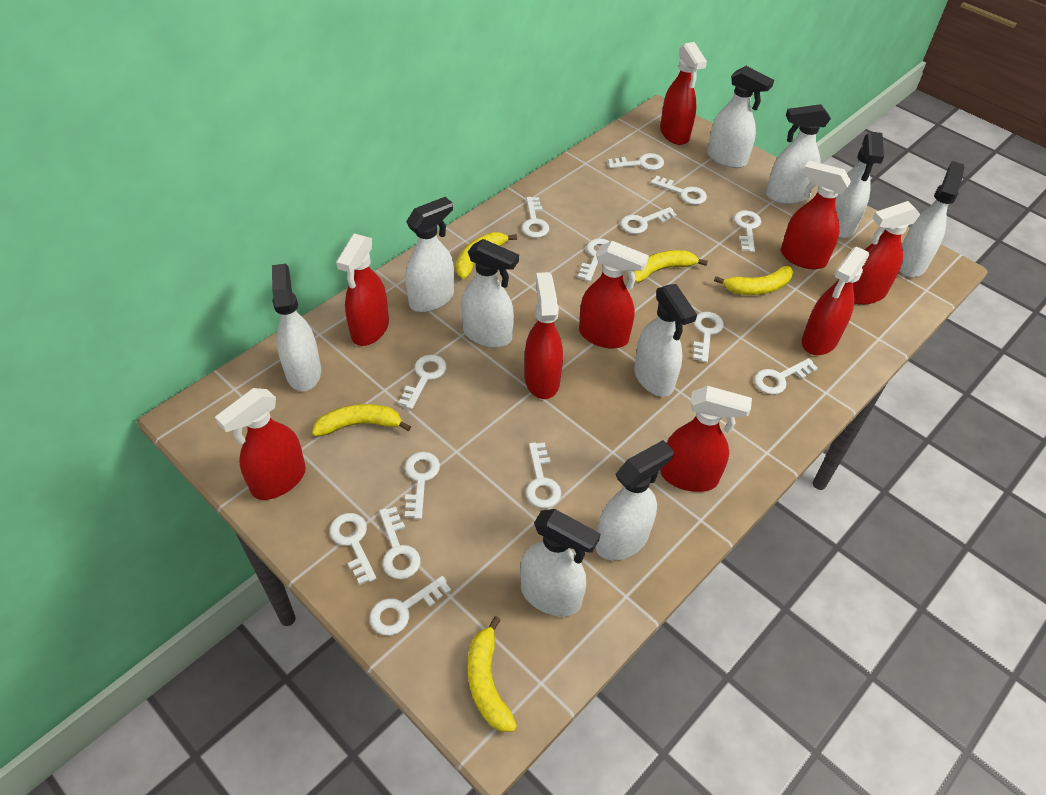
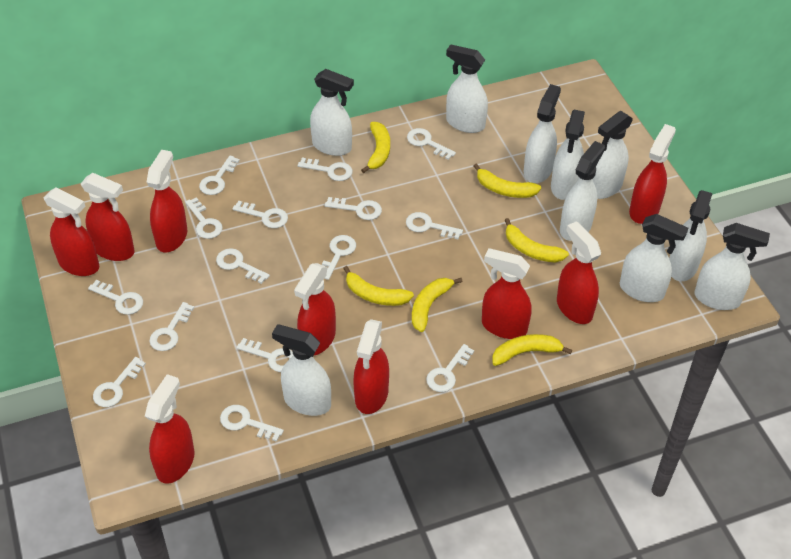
white key: 14 -> 15
yellow banana: 5 -> 6

